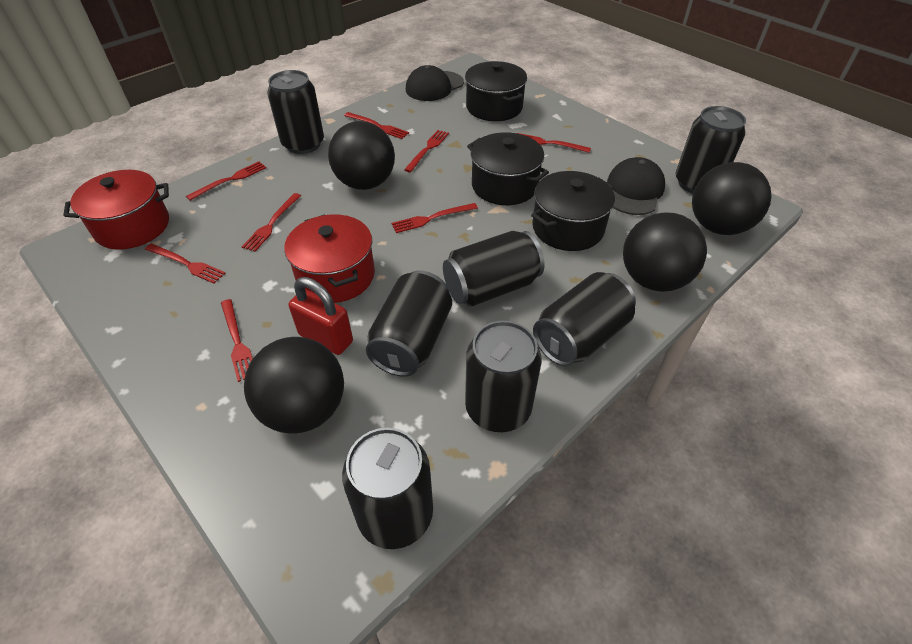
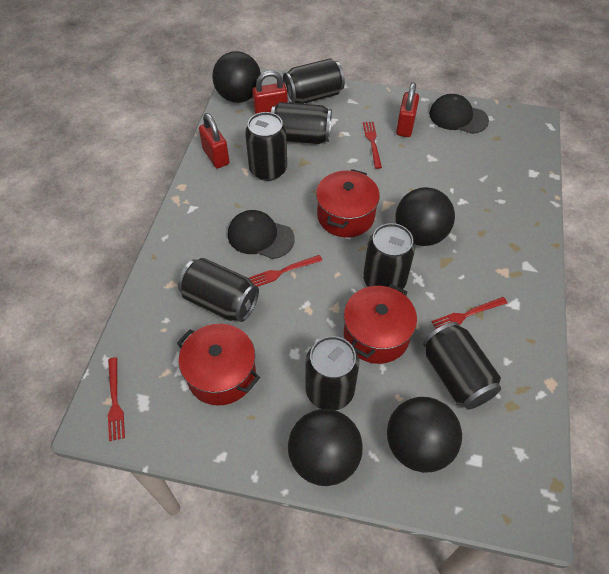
black pot: 3 -> 0
red fork: 8 -> 4
red padlock: 1 -> 3
red pot: 2 -> 3

